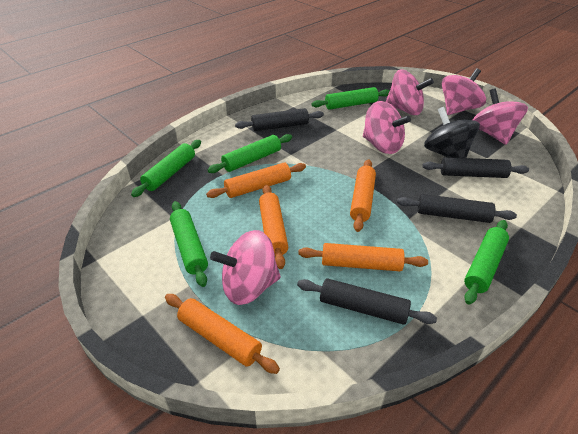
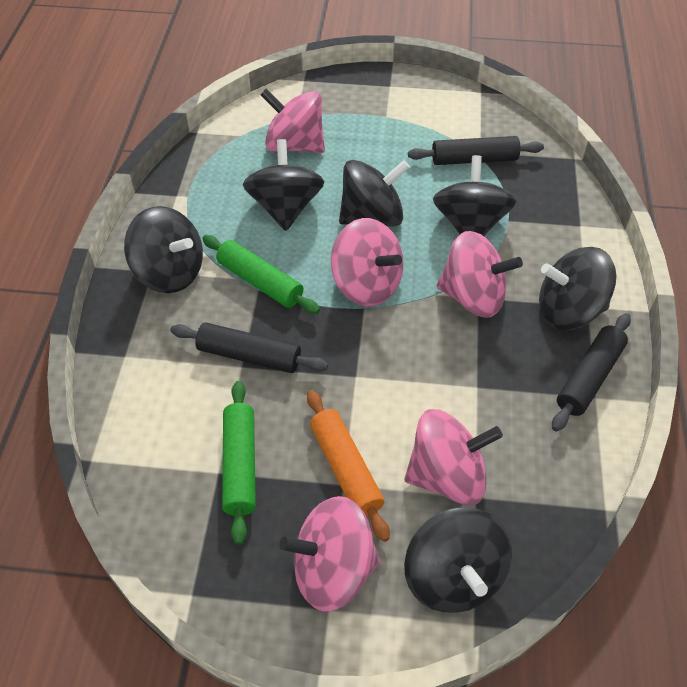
black rolling pin: 4 -> 3
black spinning top: 1 -> 6
green rolling pin: 5 -> 2
orange rolling pin: 5 -> 1

